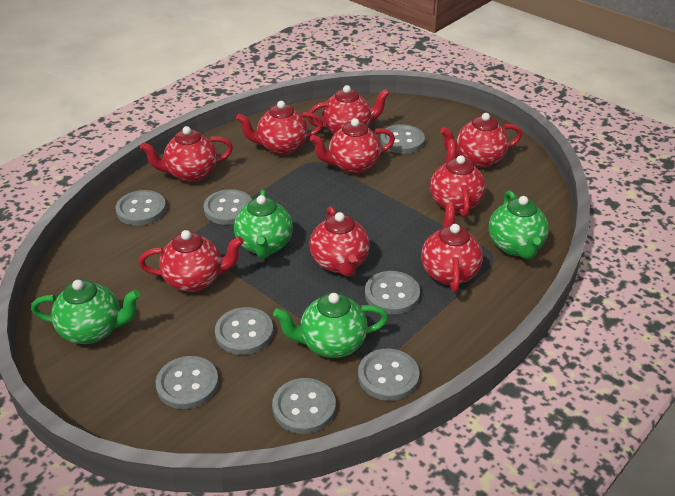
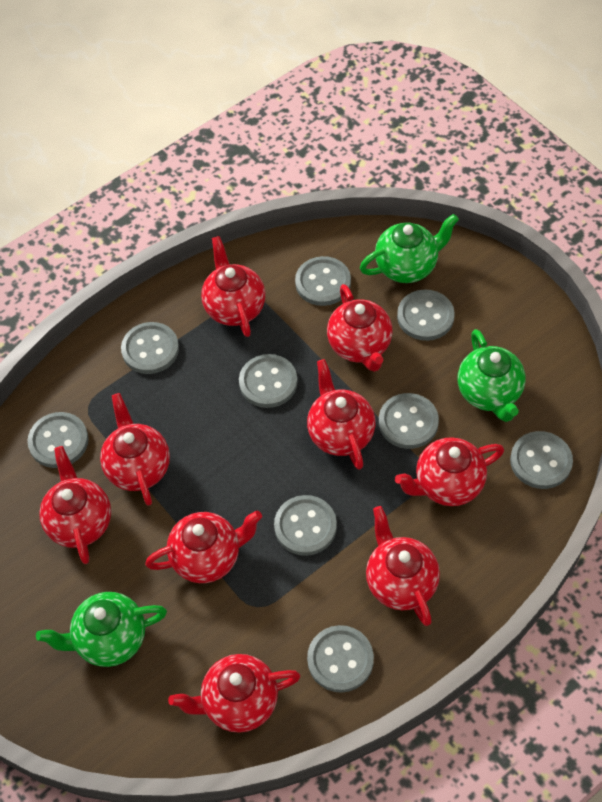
green teapot: 4 -> 3
grey button: 8 -> 9

